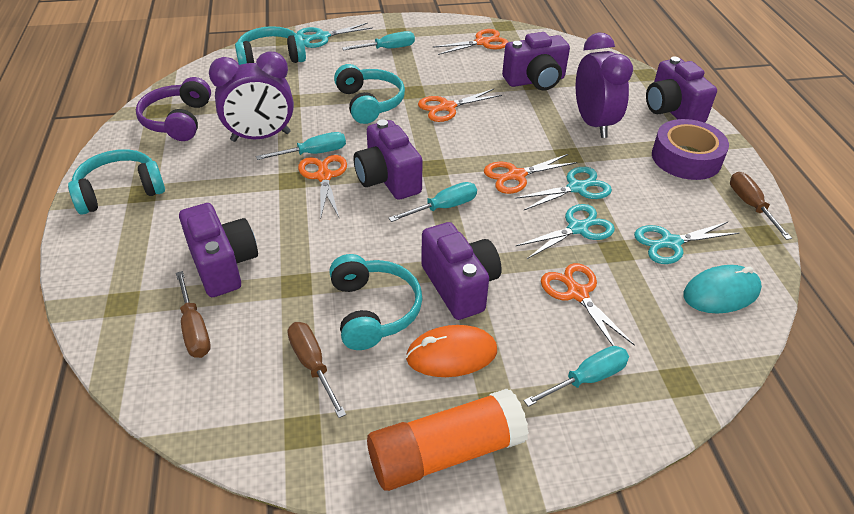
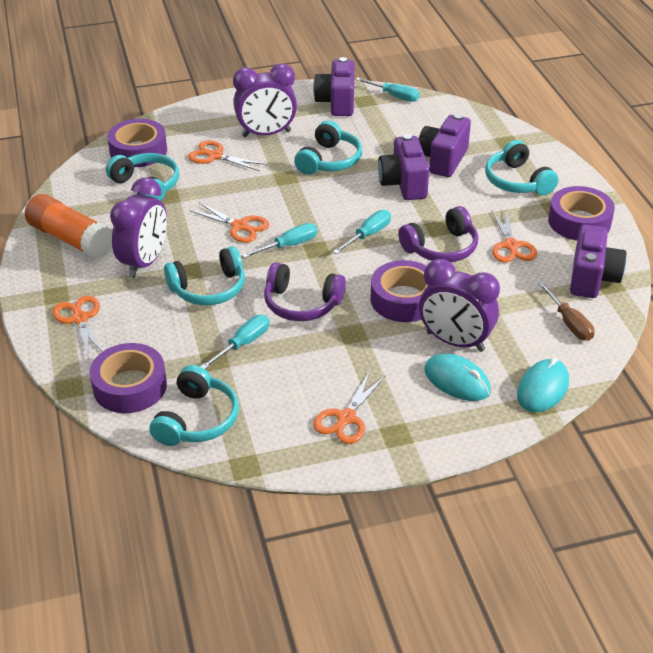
brown screwdriver: 3 -> 1
orange mouse: 1 -> 0
purple camera: 5 -> 4
purple clock: 2 -> 3
purple headphones: 1 -> 2
purple tape: 1 -> 4
turquoise headphones: 4 -> 5
turquoise mouse: 1 -> 2
turquoise scissors: 4 -> 0

